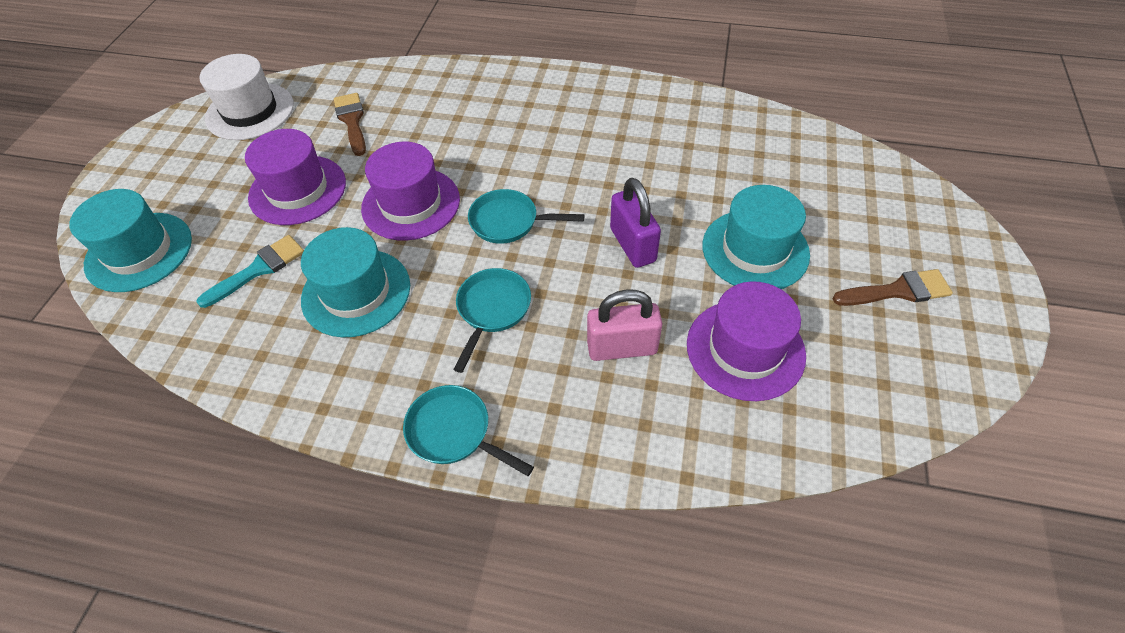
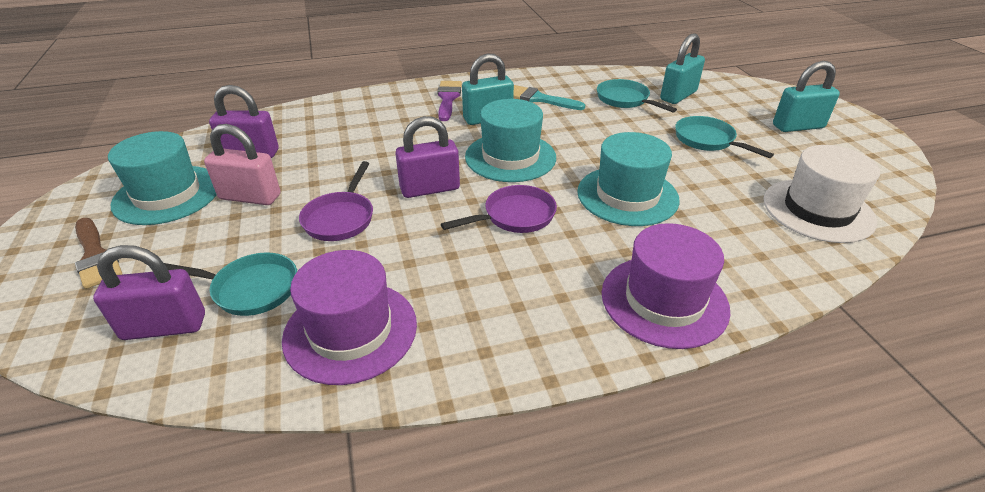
brown brush: 2 -> 1
purple brush: 0 -> 1
purple hat: 3 -> 2
purple padlock: 1 -> 3
purple pan: 0 -> 2
turquoise padlock: 0 -> 3

